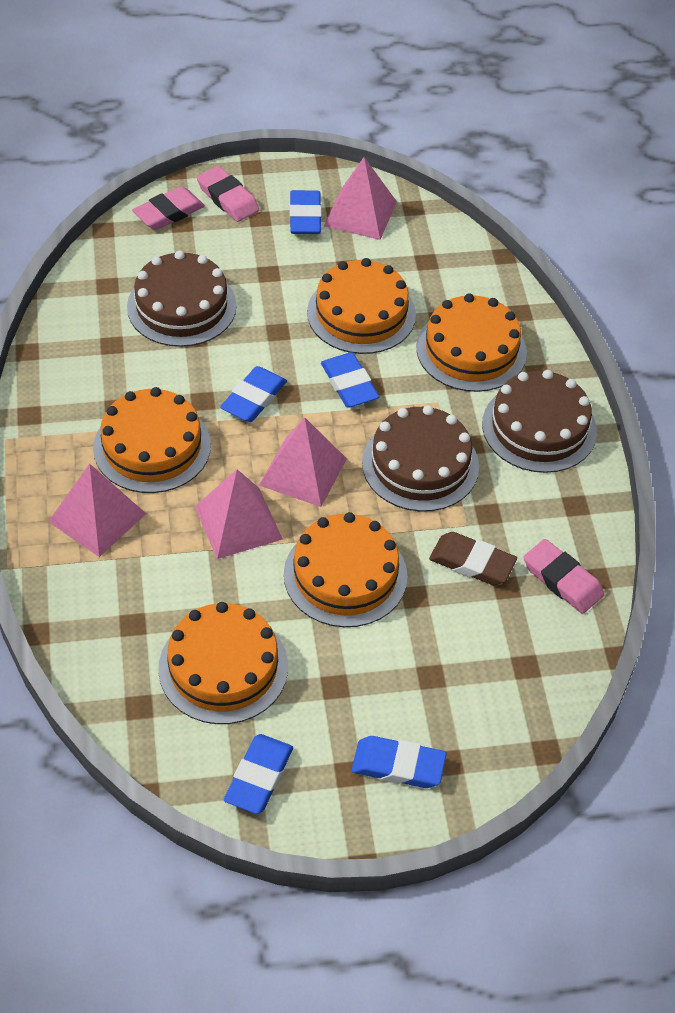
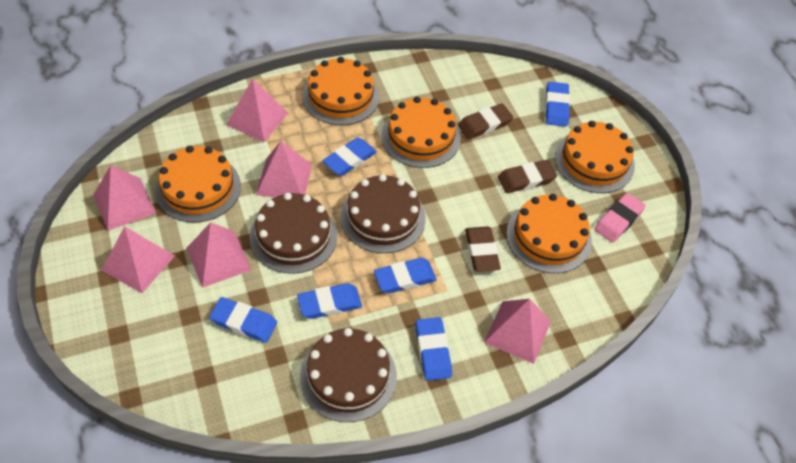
blue eraser: 5 -> 6
brown eraser: 1 -> 3
pink eraser: 3 -> 1
pink pyramid: 4 -> 6

